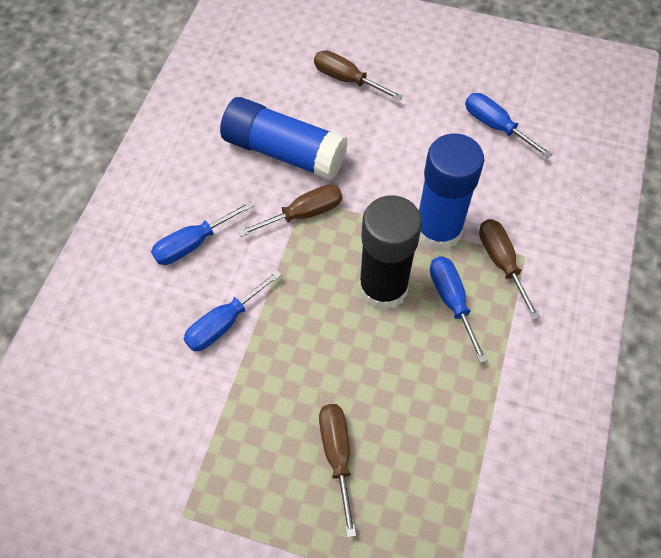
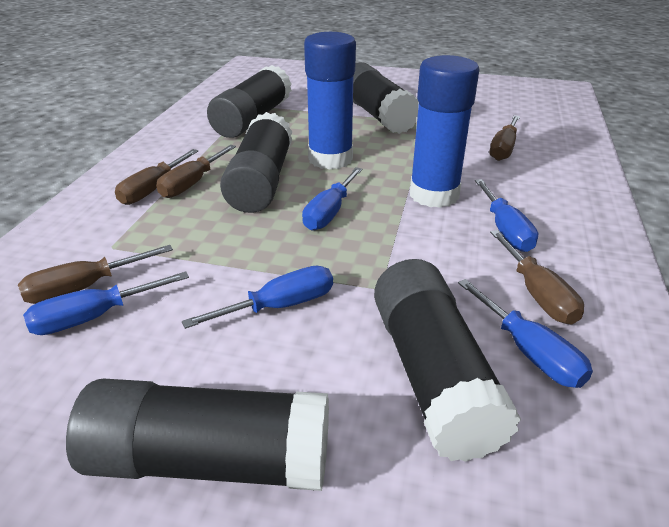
black glue stick: 1 -> 5
blue screwdriver: 4 -> 5
brown screwdriver: 4 -> 5

